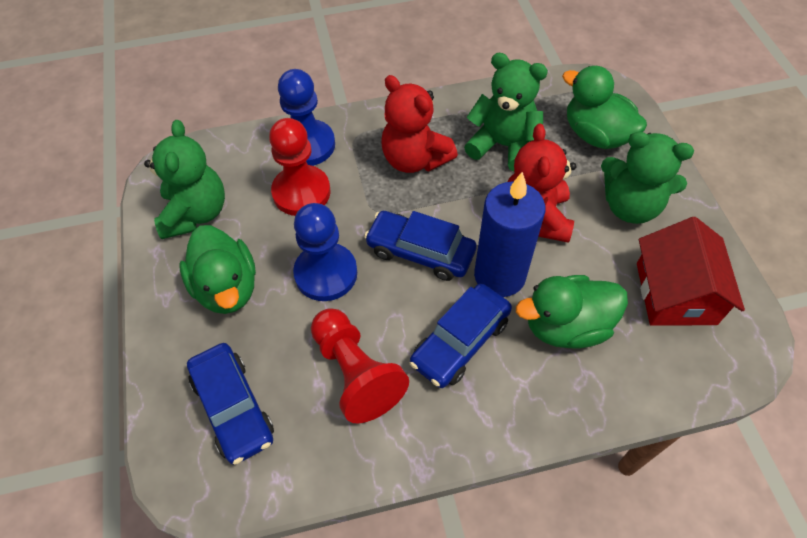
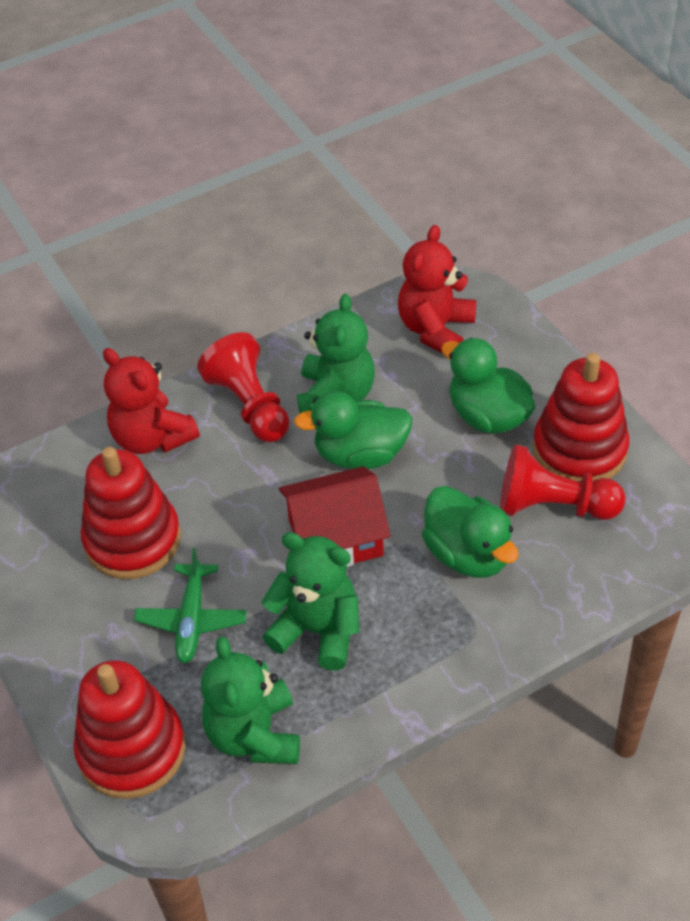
blue candle: 1 -> 0
blue car: 3 -> 0
blue pawn: 2 -> 0
green plane: 0 -> 1
red stacking toy: 0 -> 3

